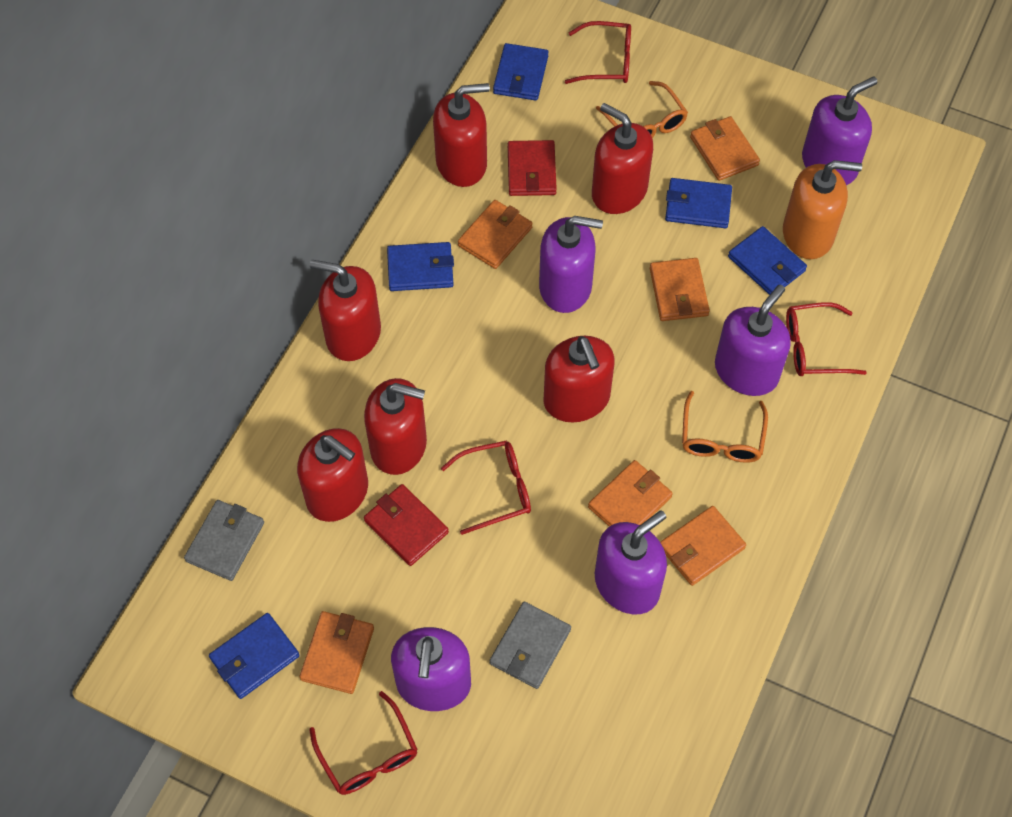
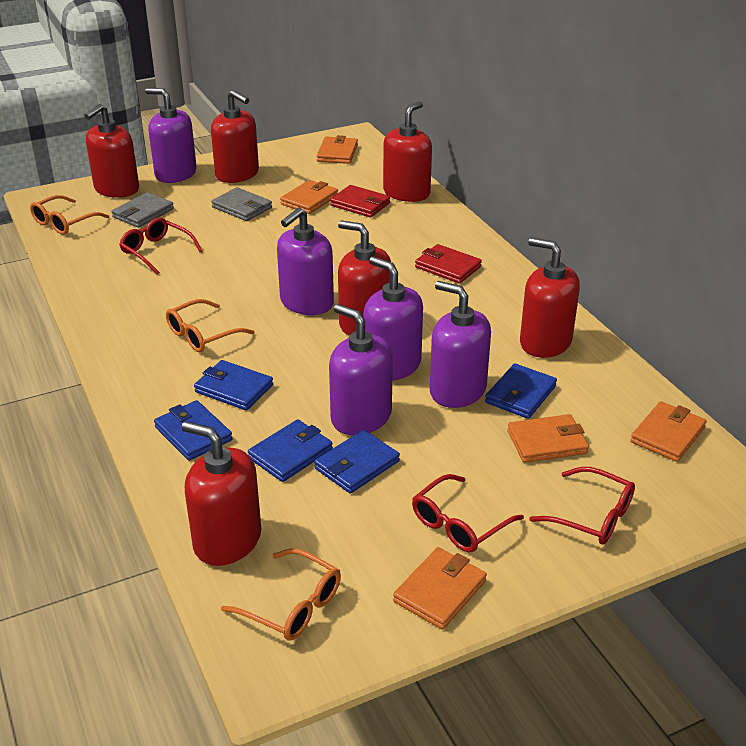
orange glasses: 2 -> 3
orange soap dispenser: 1 -> 0
orange wallet: 6 -> 5
red glasses: 4 -> 3

